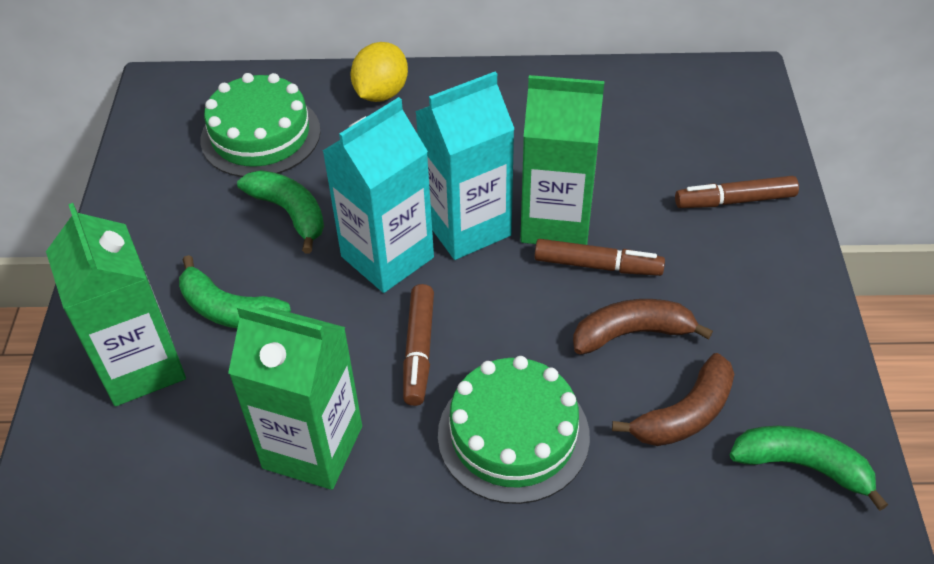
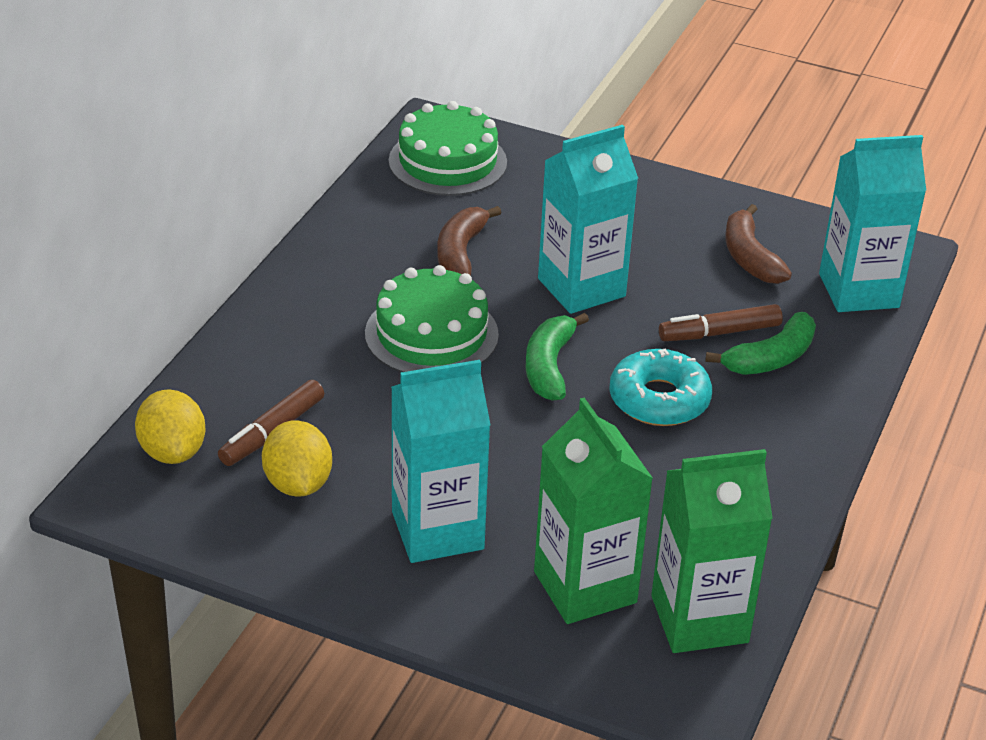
brown marker: 3 -> 2
green banana: 3 -> 2
green carton: 3 -> 2
turquoise carton: 2 -> 3
turquoise donut: 0 -> 1
yellow lemon: 1 -> 2

